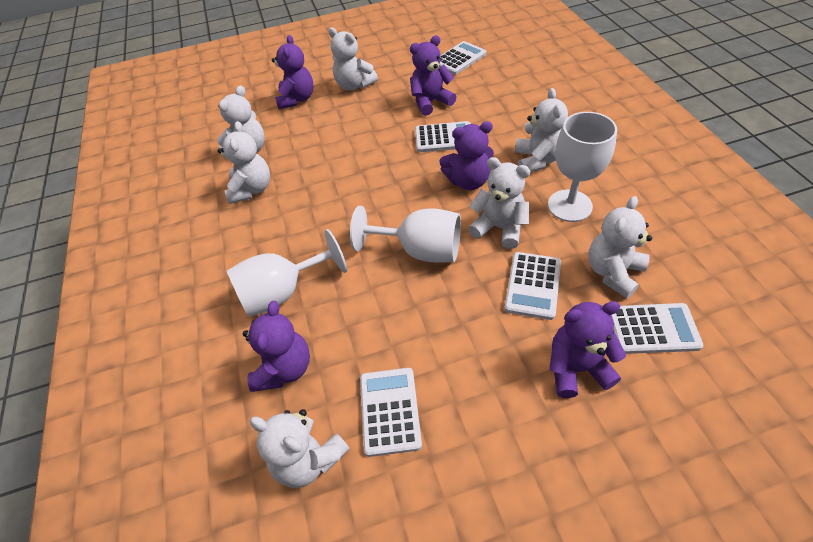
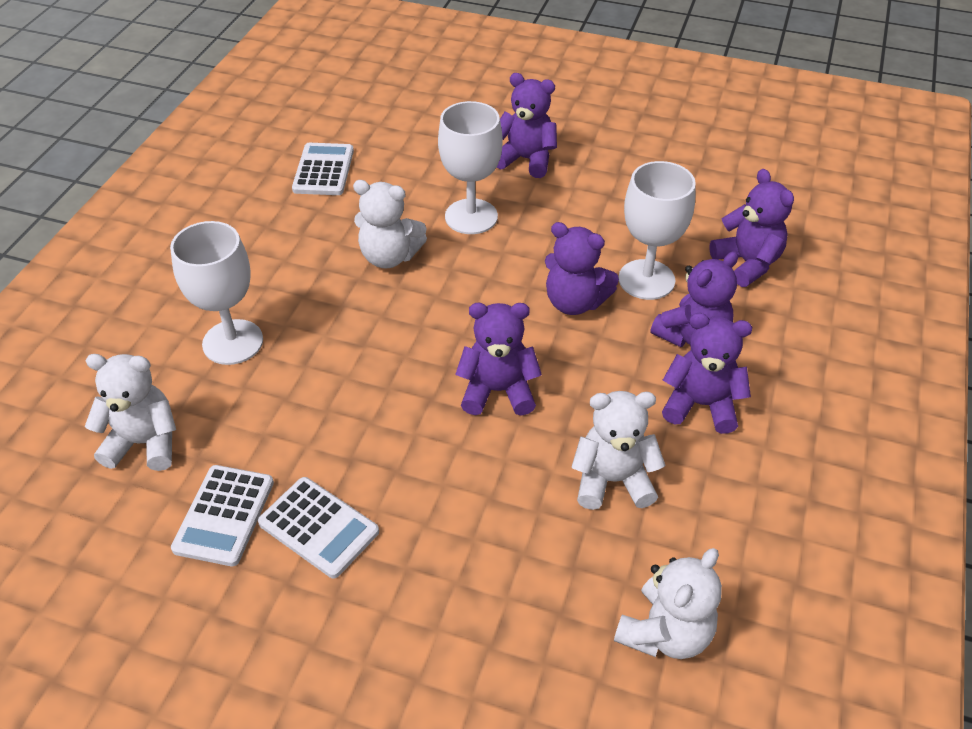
purple teddy bear: 5 -> 6
white calculator: 5 -> 3
white teddy bear: 7 -> 4

